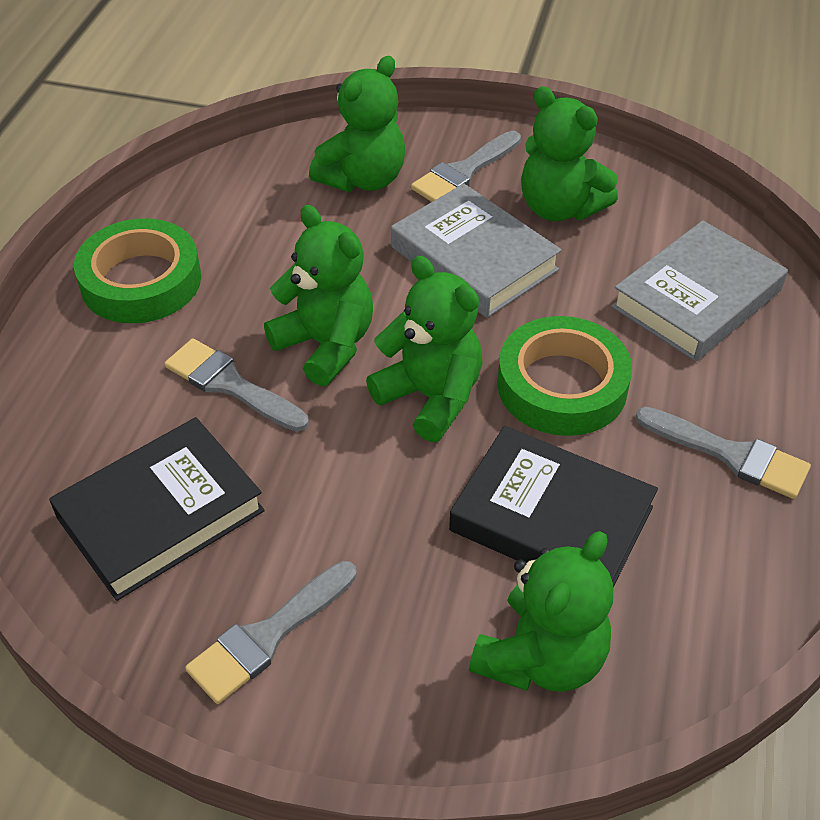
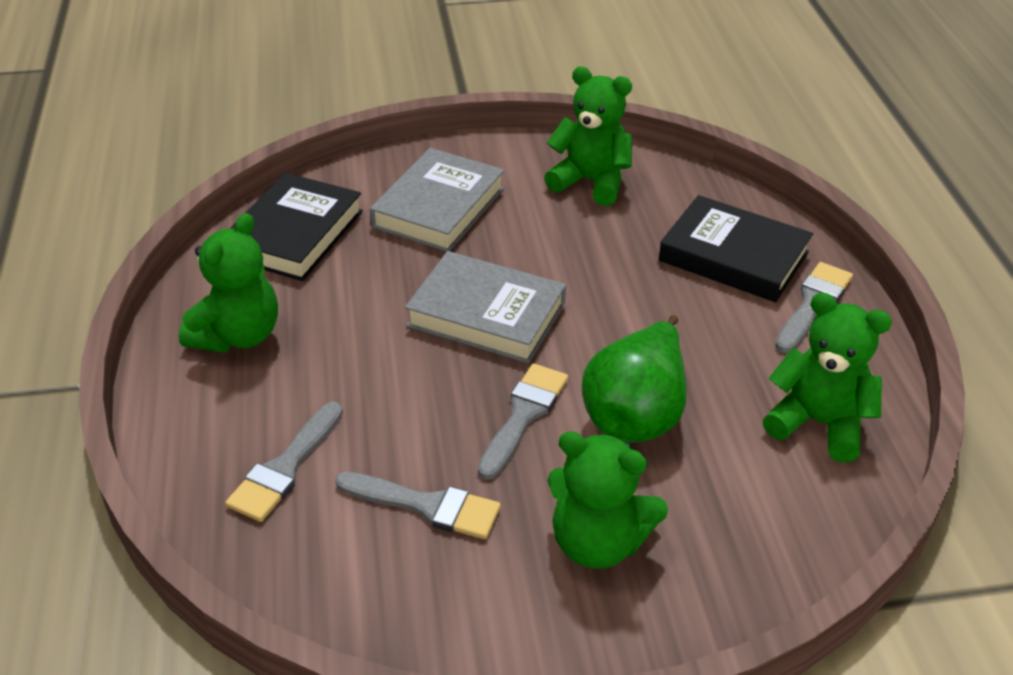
green pear: 0 -> 1
green tape: 2 -> 0
green teddy bear: 5 -> 4

